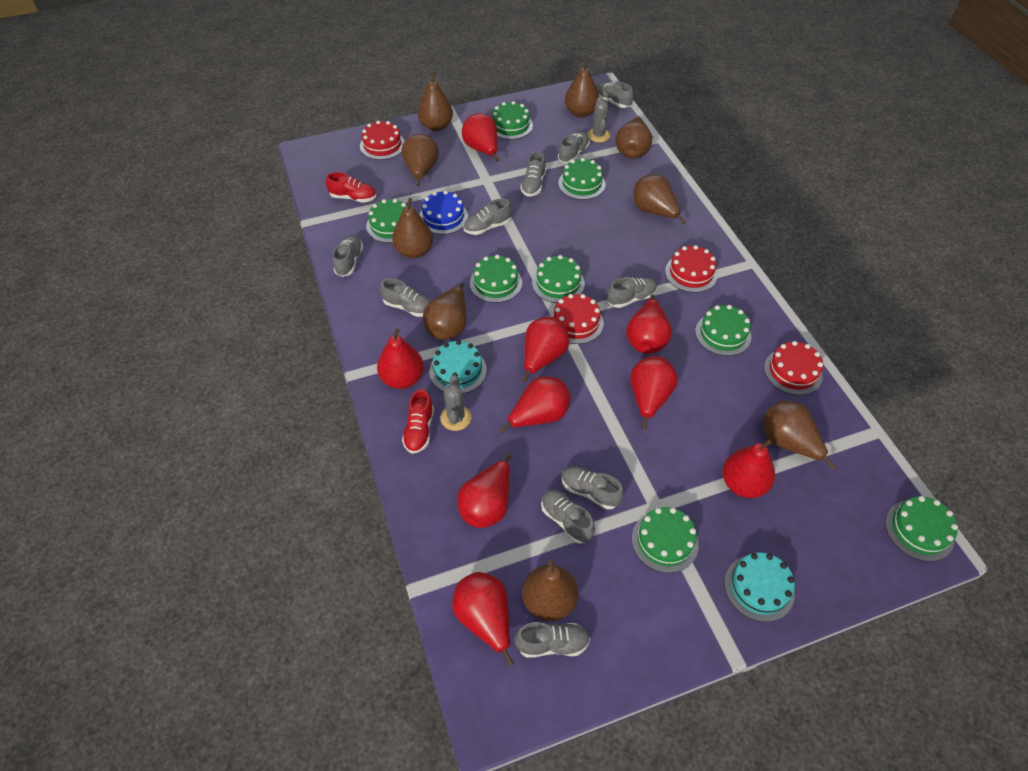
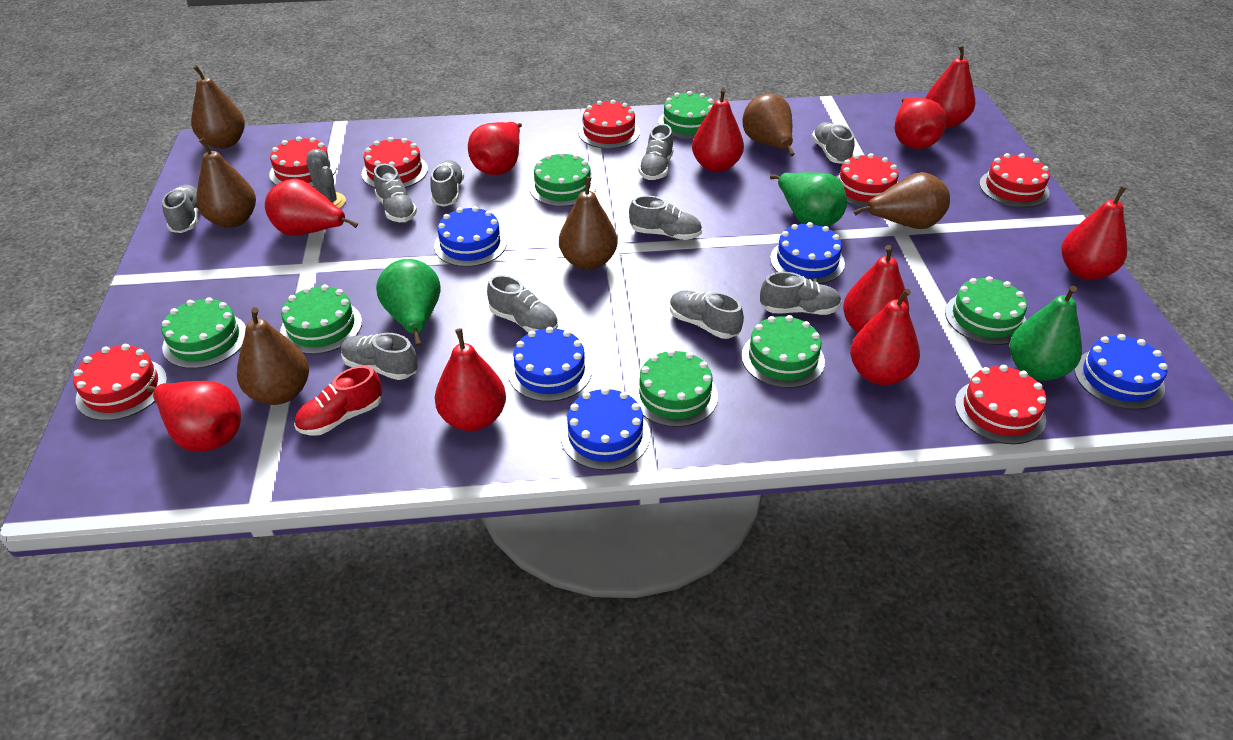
blue cake: 1 -> 5
brown pear: 9 -> 6
green cake: 8 -> 7
green pear: 0 -> 3
grey cactus: 2 -> 1
red cake: 4 -> 7
red pear: 9 -> 10
red shoe: 2 -> 1
turquoise cake: 2 -> 0

